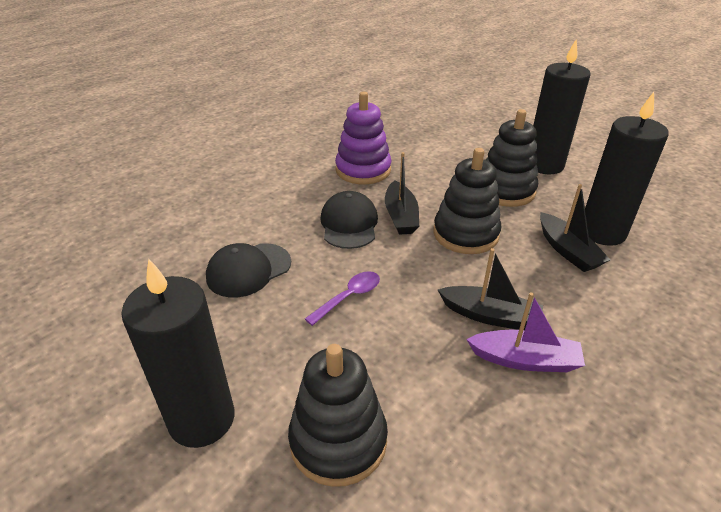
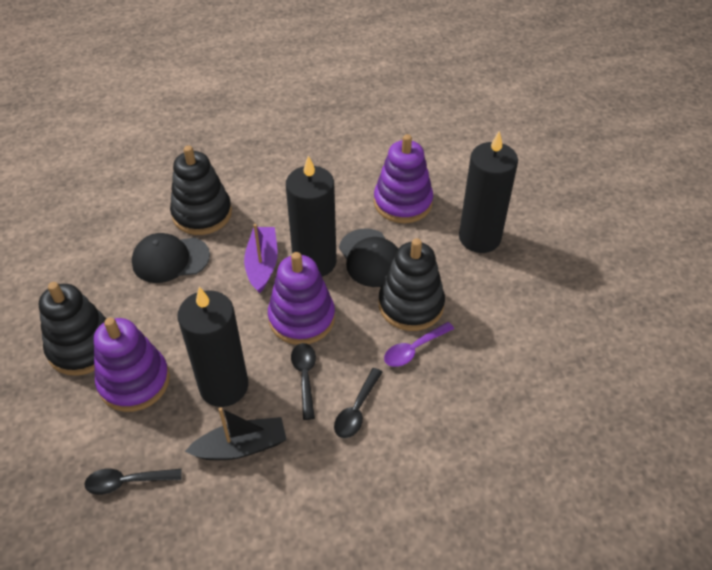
black boat: 3 -> 1
black spoon: 0 -> 3
purple stacking toy: 1 -> 3

